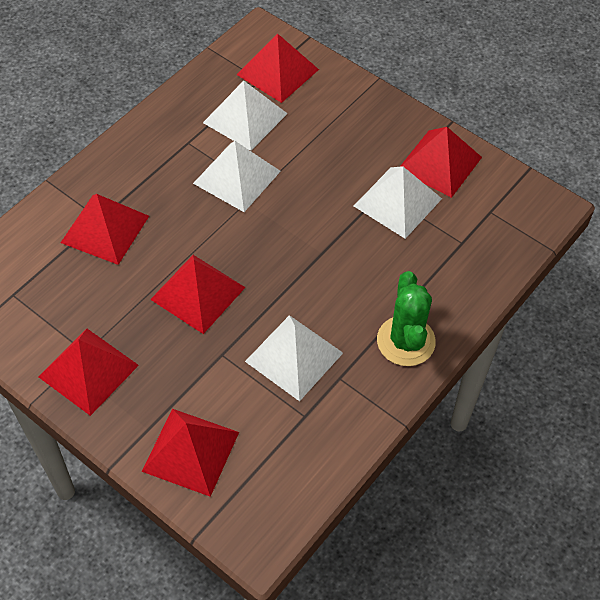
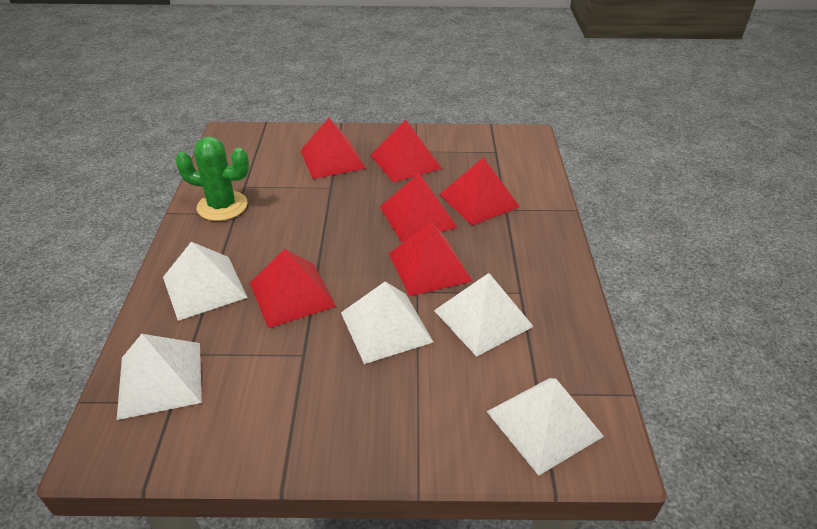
white pyramid: 4 -> 5

